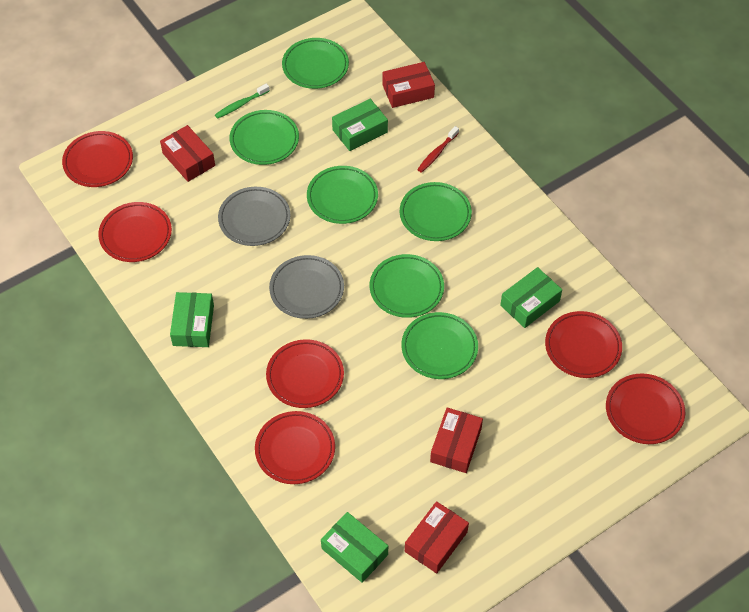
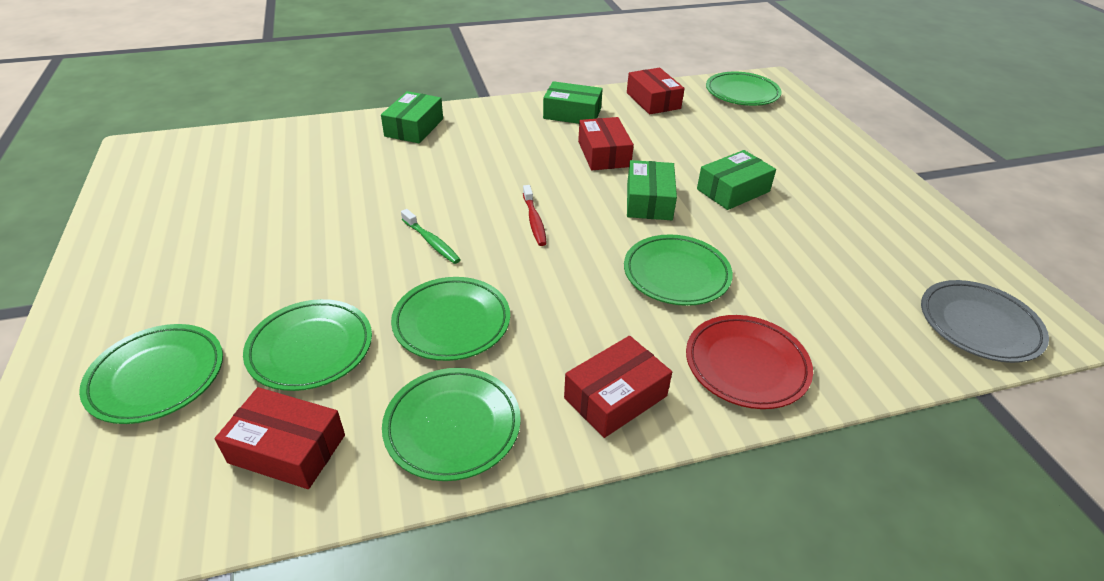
grey plate: 2 -> 1
red plate: 6 -> 1

